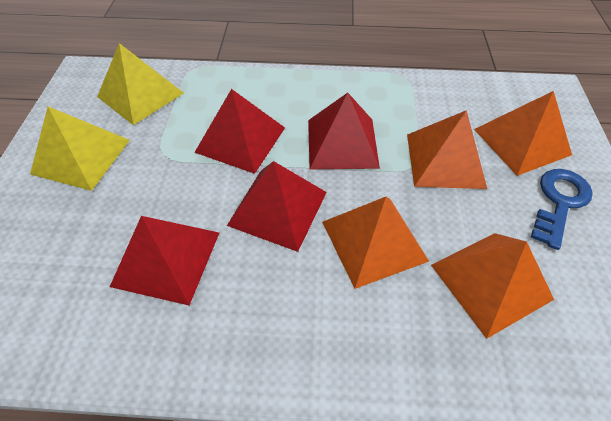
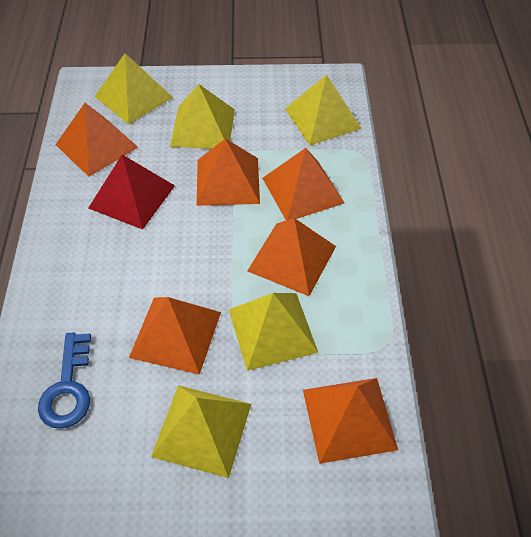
orange pyramid: 4 -> 6
red pyramid: 4 -> 1
yellow pyramid: 2 -> 5

